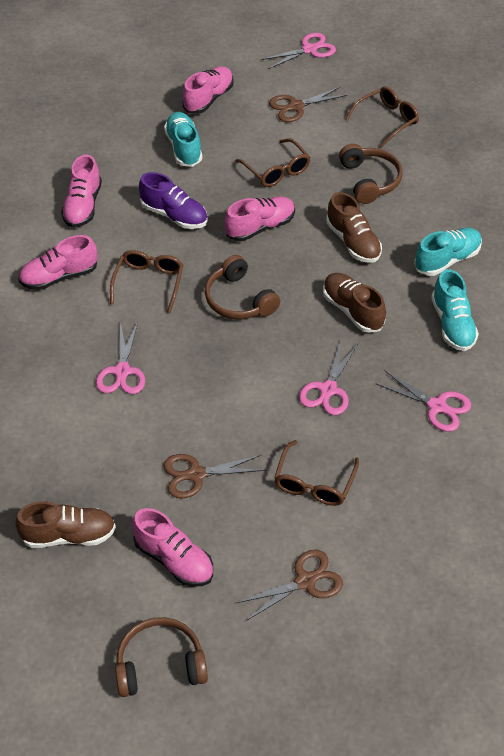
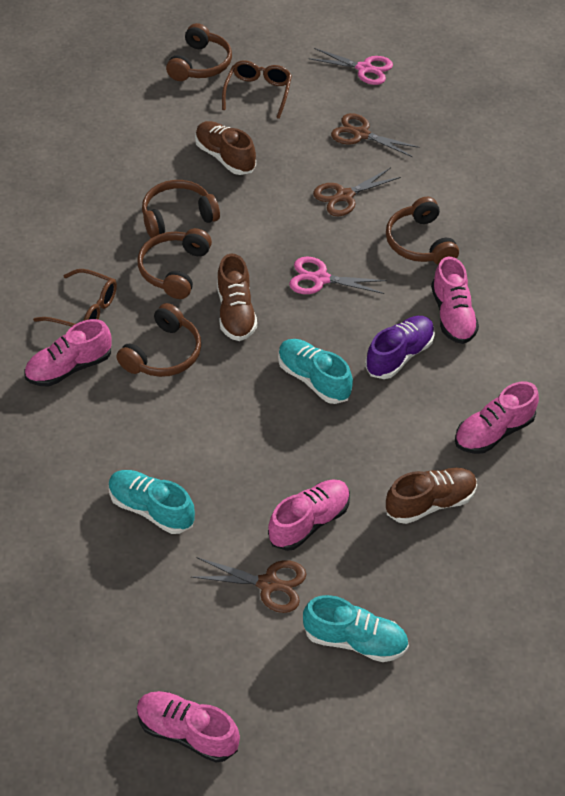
brown glasses: 4 -> 2
brown headphones: 3 -> 5
pink scissors: 4 -> 2

